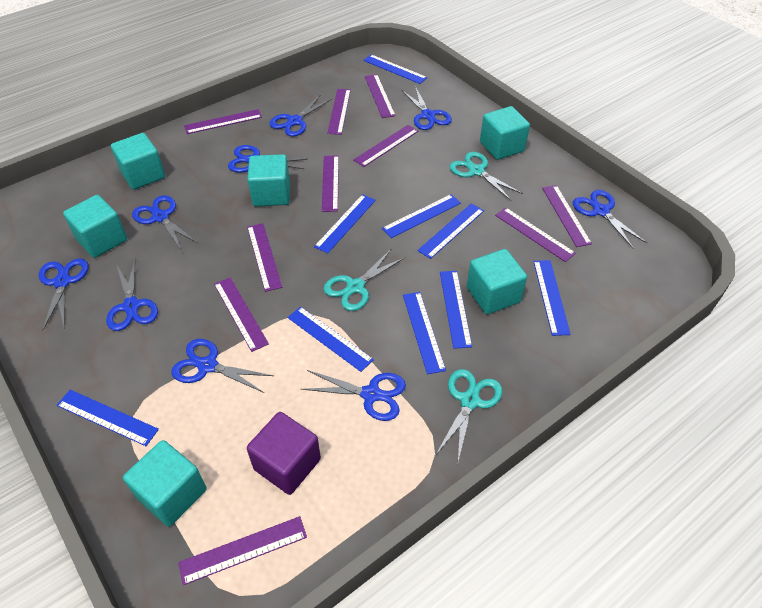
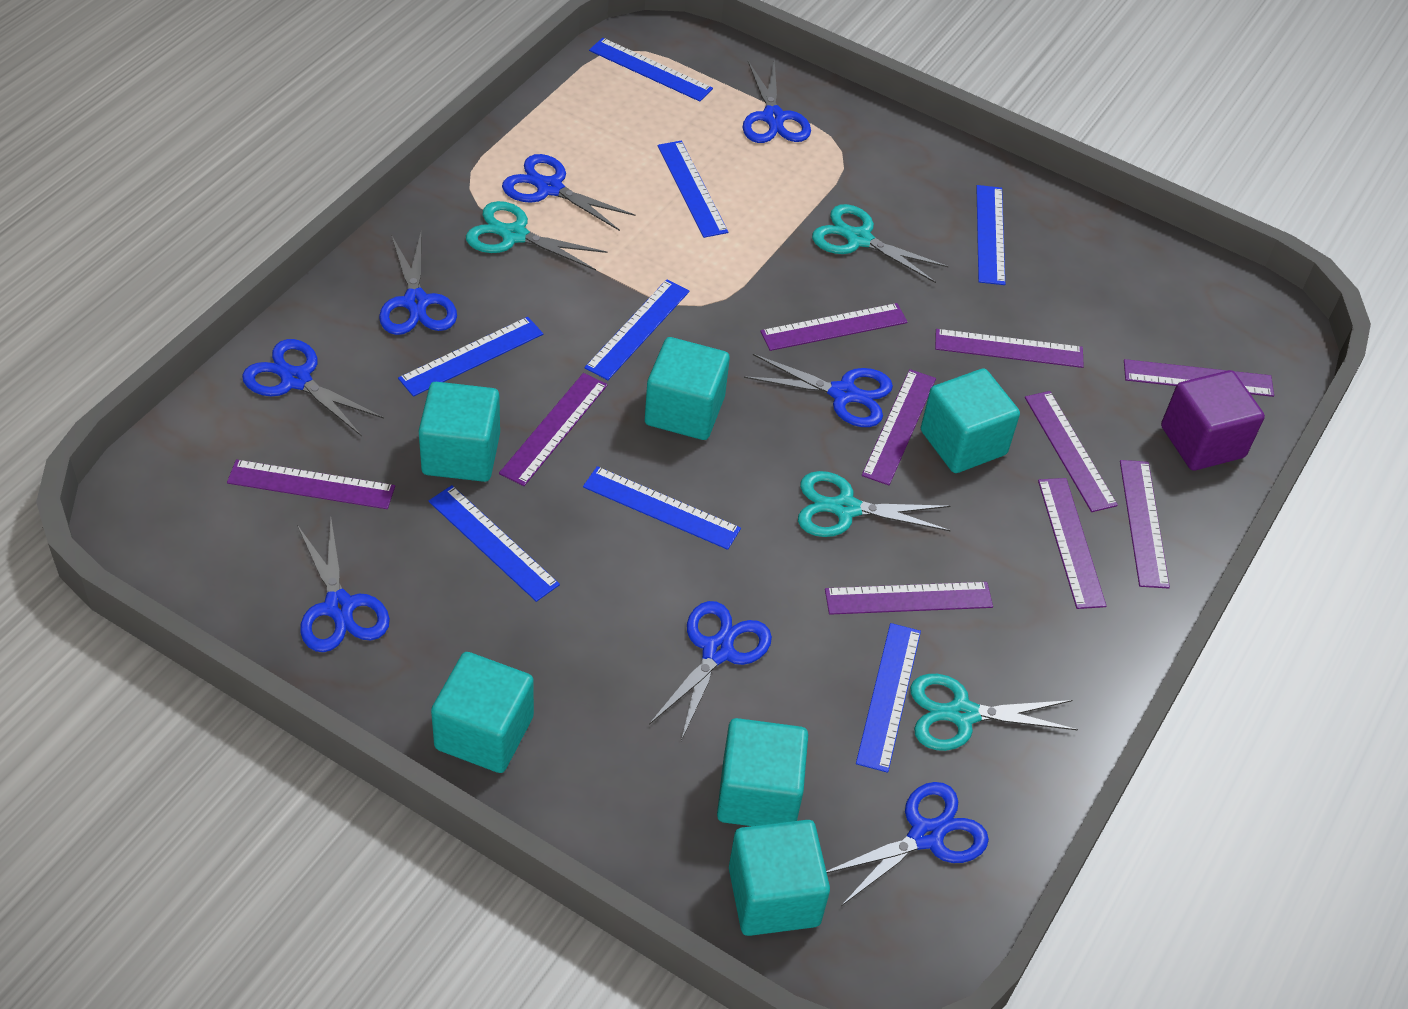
blue ruler: 9 -> 8
blue scissors: 9 -> 8
turquoise scissors: 3 -> 4

